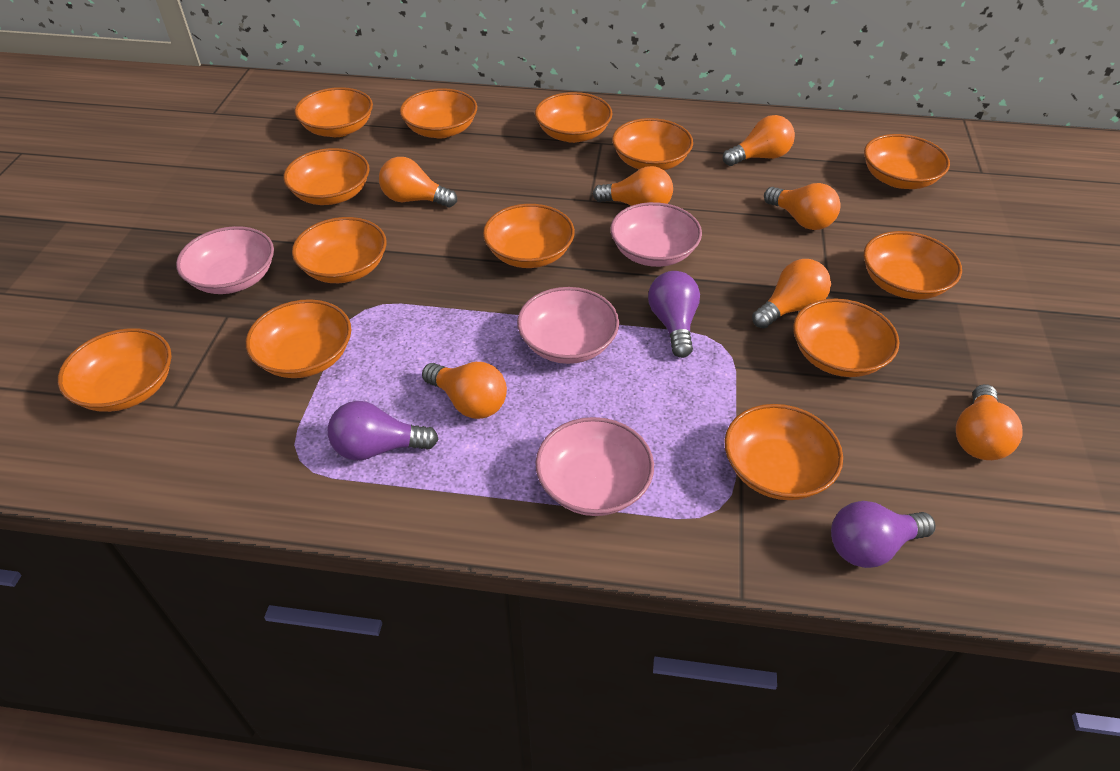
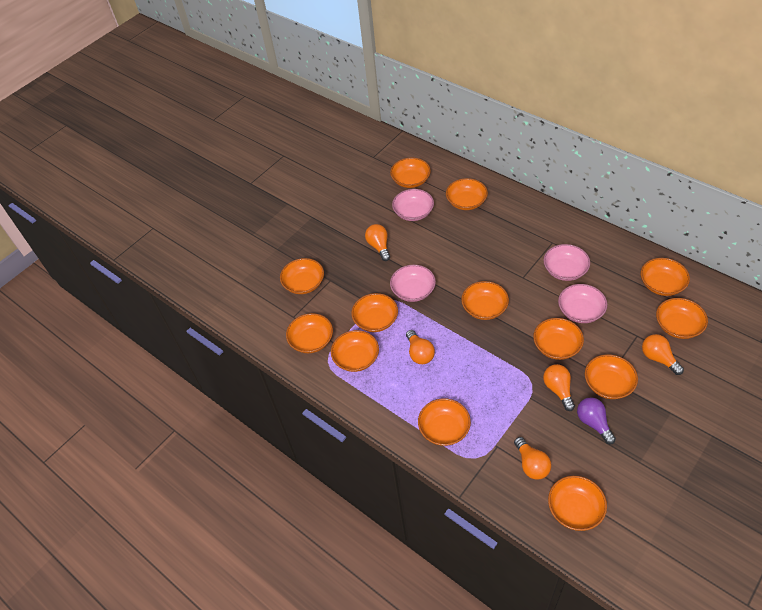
orange light bulb: 7 -> 5
purple light bulb: 3 -> 1

